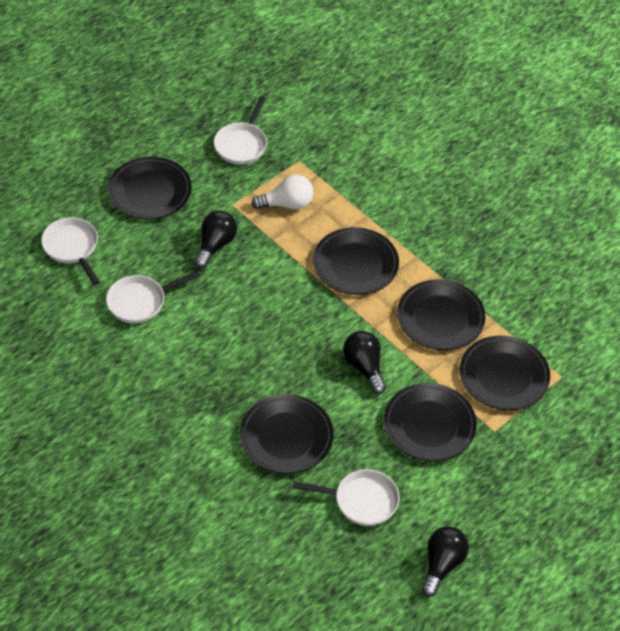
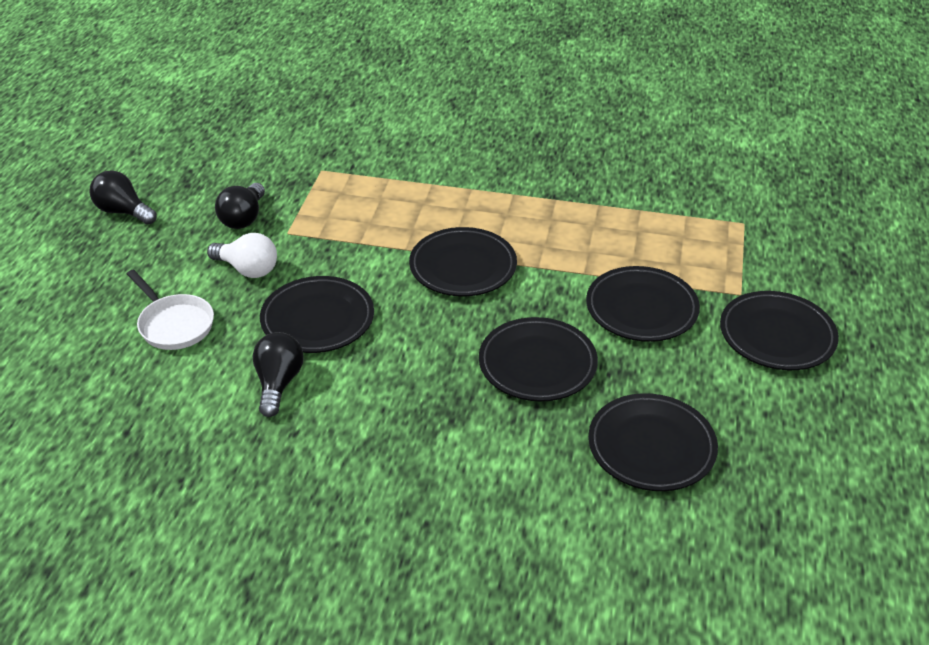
white pan: 4 -> 1

